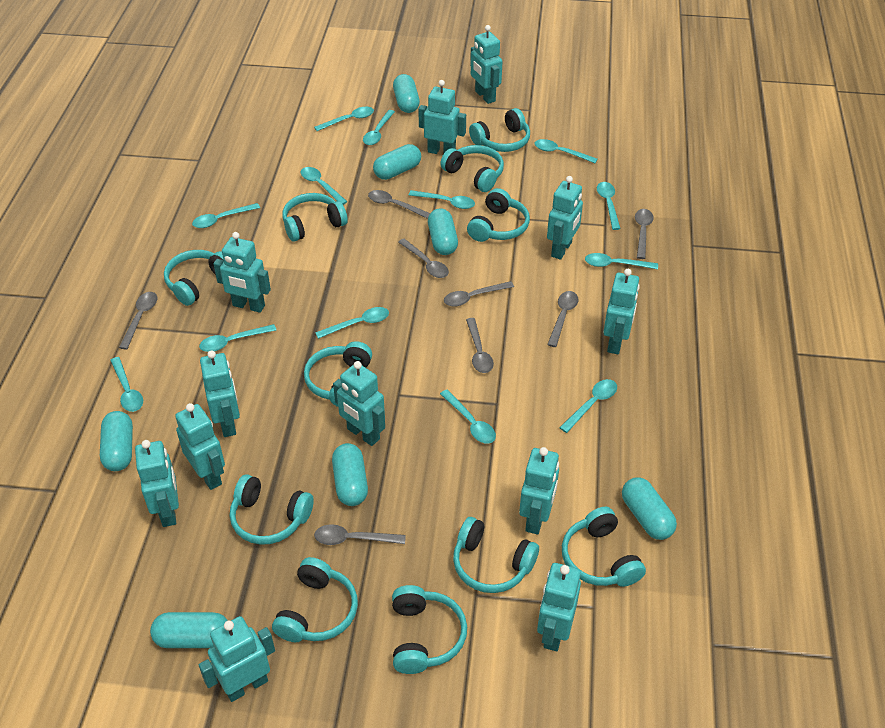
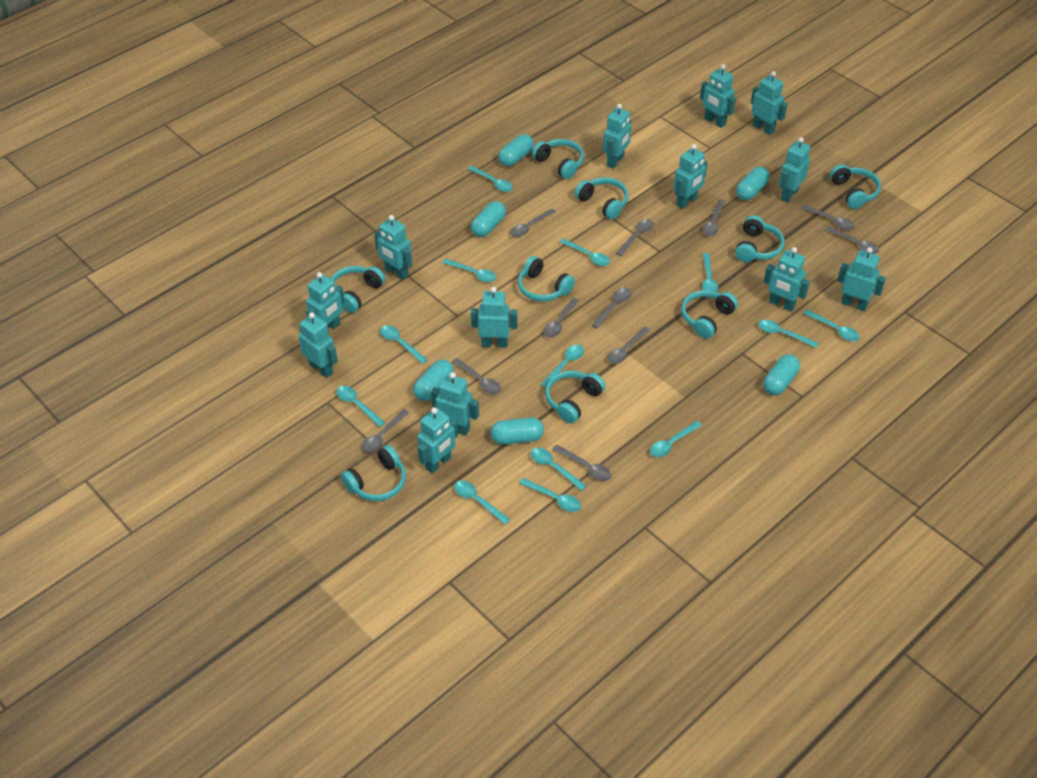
grey spoon: 8 -> 11
turquoise capsule: 7 -> 6
turquoise headphones: 11 -> 9
turquoise robot: 12 -> 13

